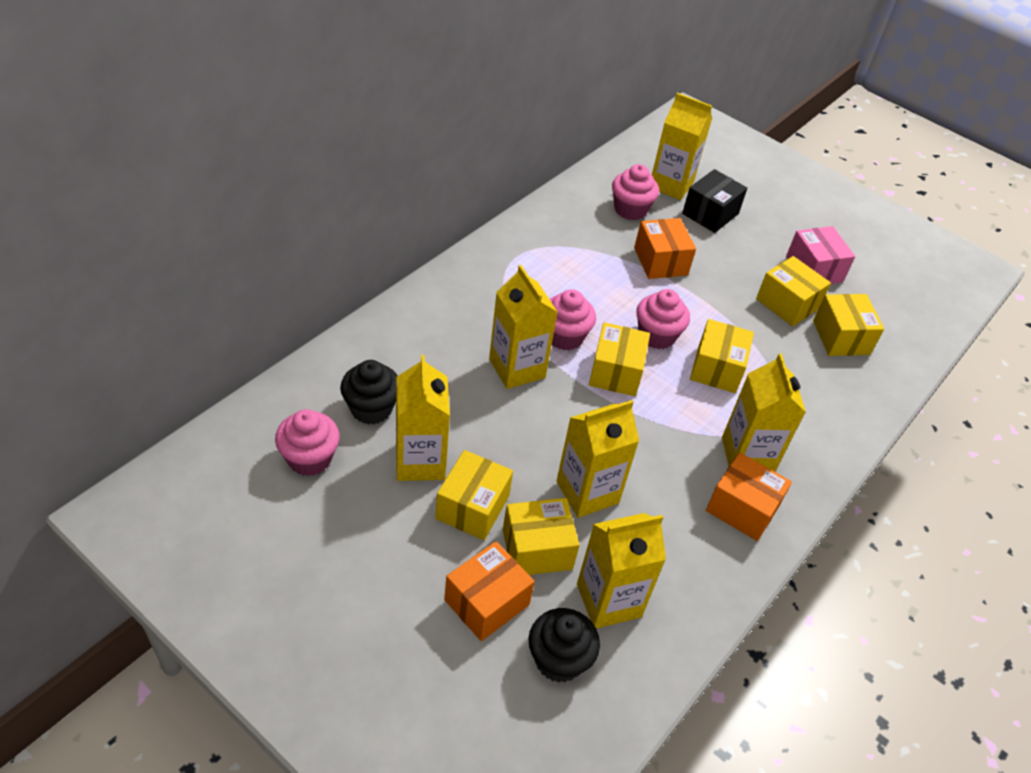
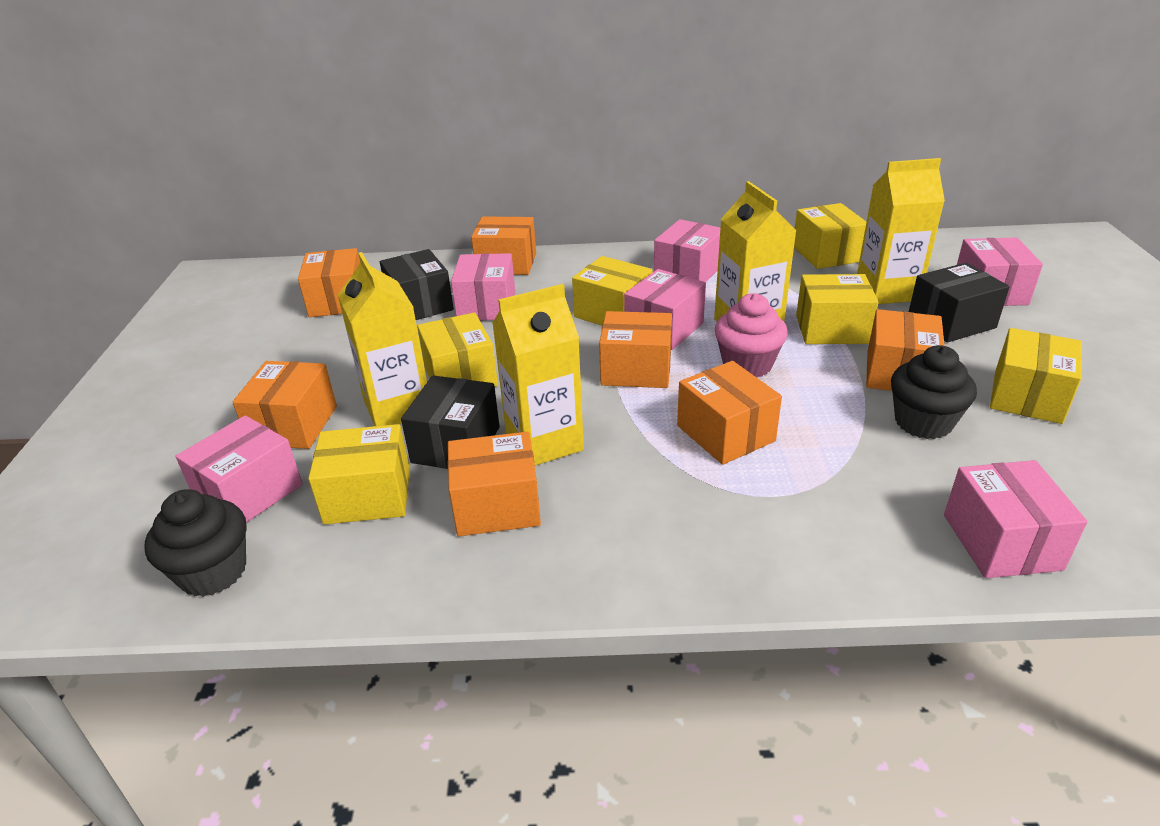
black box: 1 -> 3
orange box: 3 -> 7
pink box: 1 -> 6
pink cupcake: 4 -> 1
yellow carton: 6 -> 4

